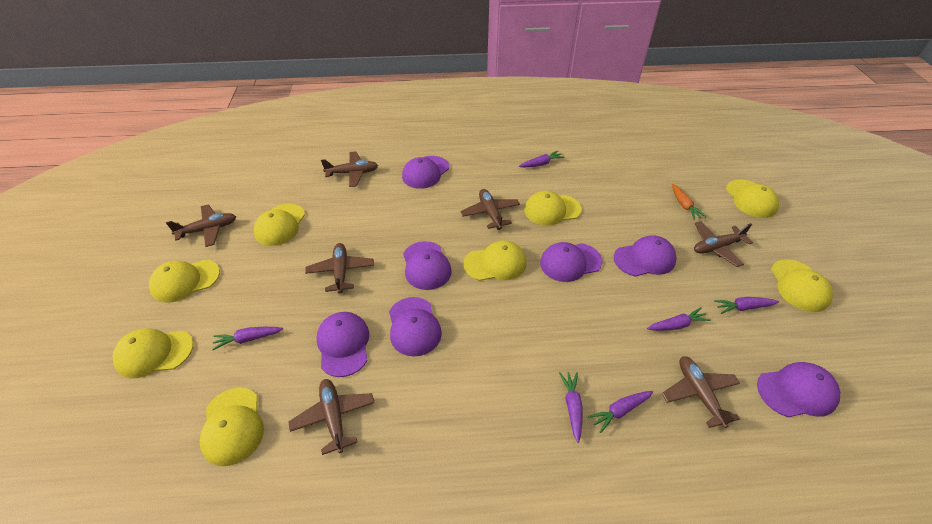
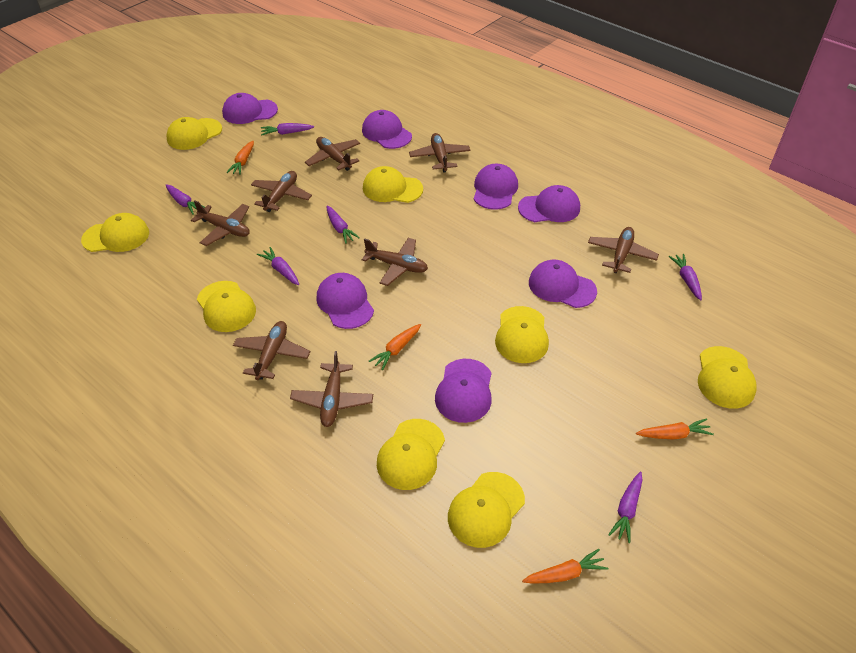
brown plane: 7 -> 8
orange carrot: 1 -> 4

